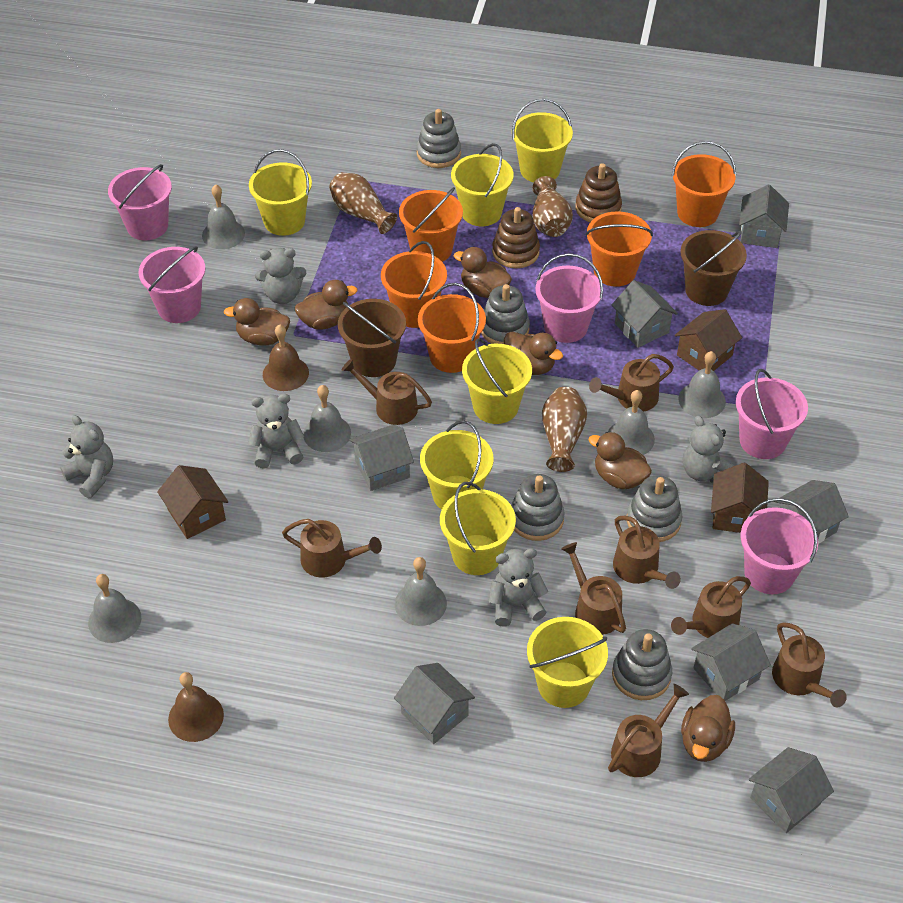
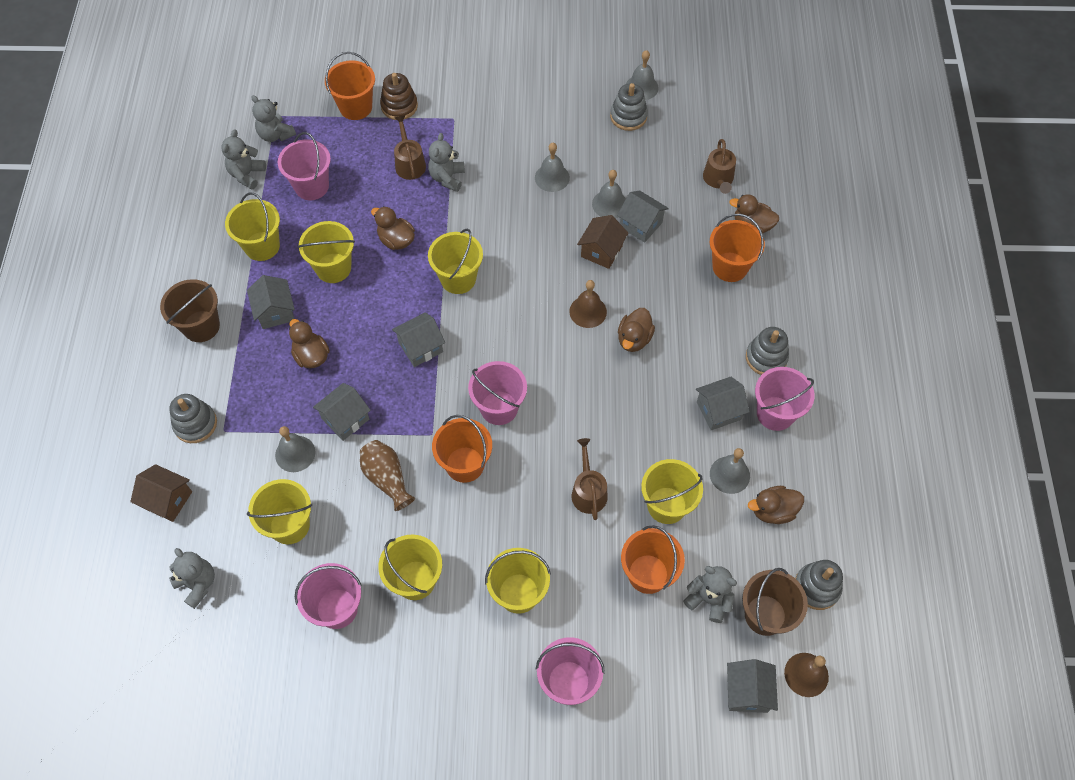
brown duck: 6 -> 5
brown house: 3 -> 2
brown stacking toy: 2 -> 1
brown vase: 3 -> 1
brown watering can: 8 -> 3
grey bell: 6 -> 5
grey house: 7 -> 6
grey stacking toy: 5 -> 4
orange bucket: 5 -> 4

